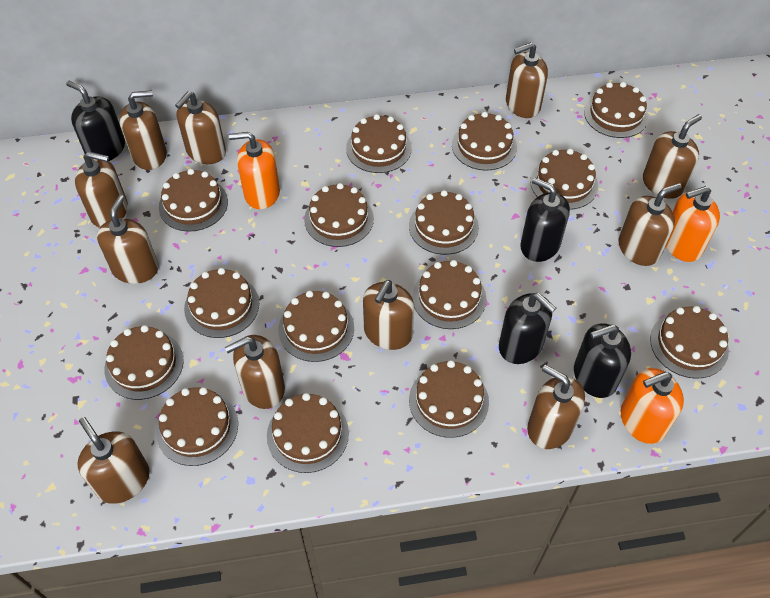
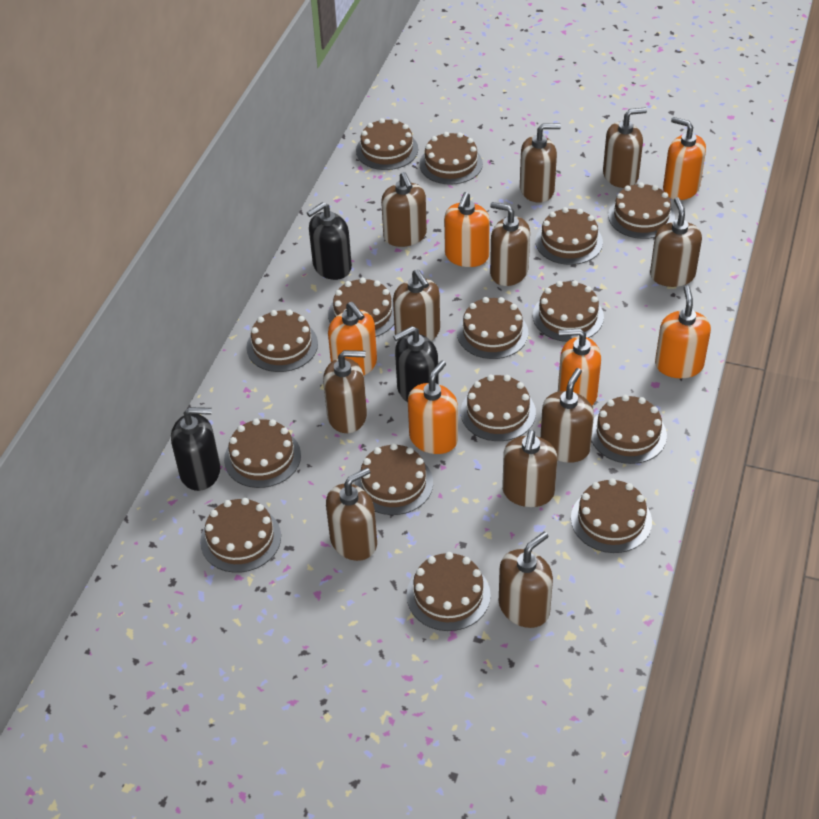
black soap dispenser: 4 -> 3
orange soap dispenser: 3 -> 6

